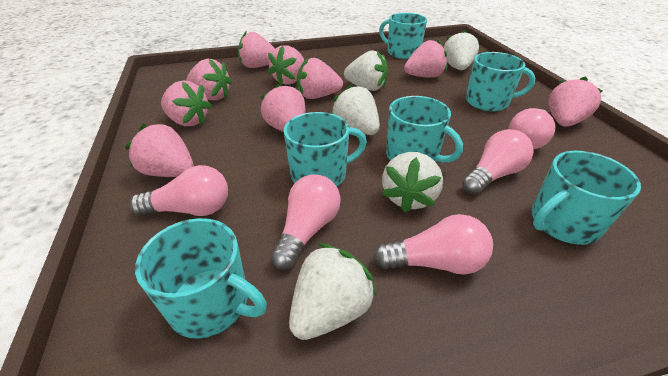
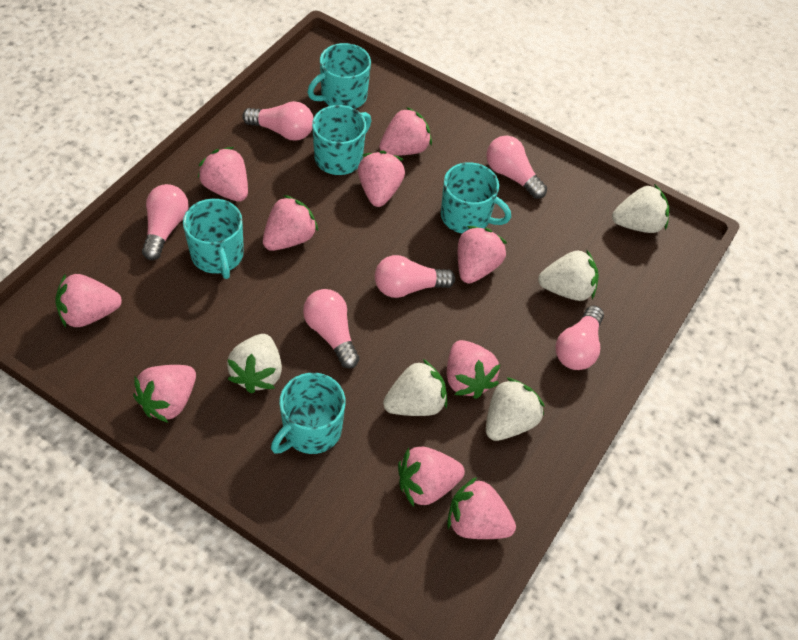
pink light bulb: 5 -> 6
pink strawberry: 9 -> 10
turquoise mug: 6 -> 5

